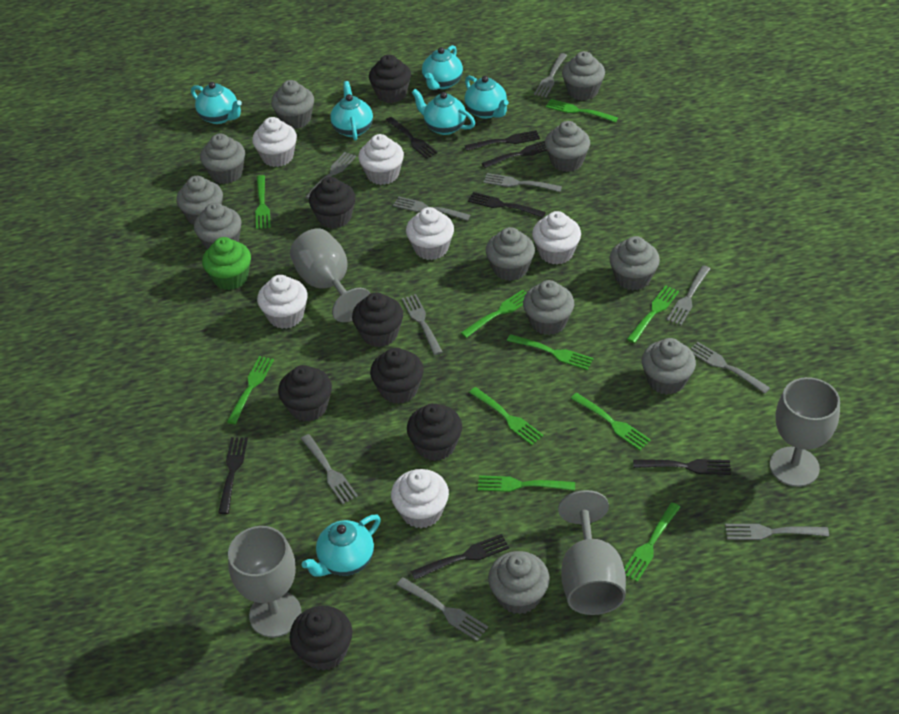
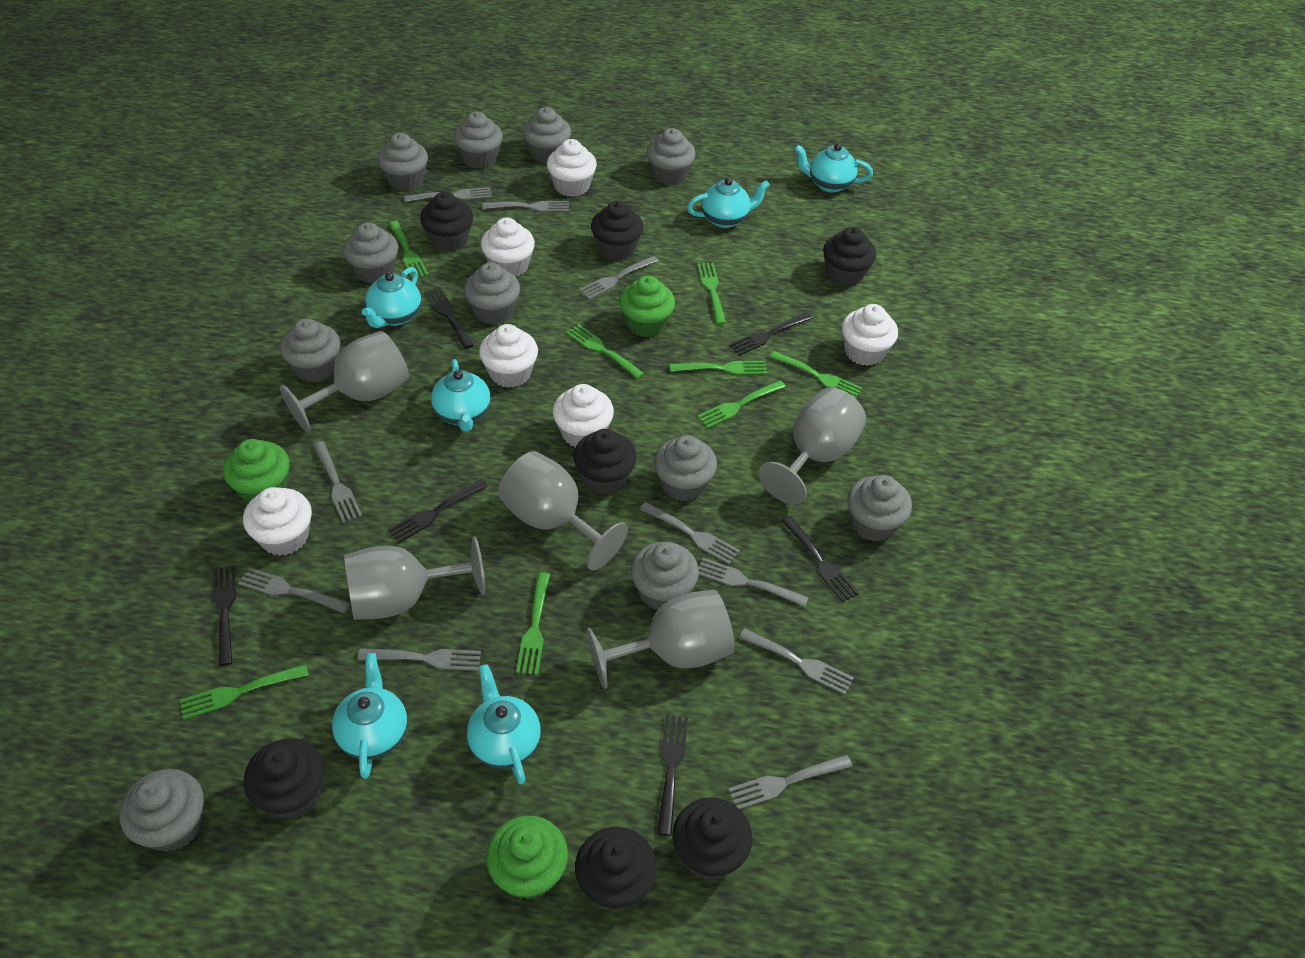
black fork: 7 -> 6
green cupcake: 1 -> 3
green fork: 10 -> 8
grey goblet: 4 -> 5

